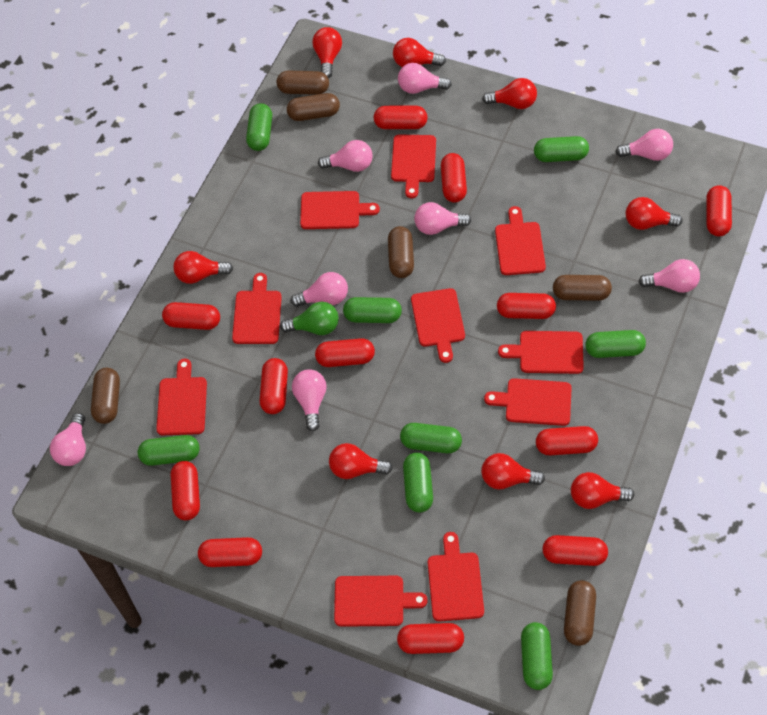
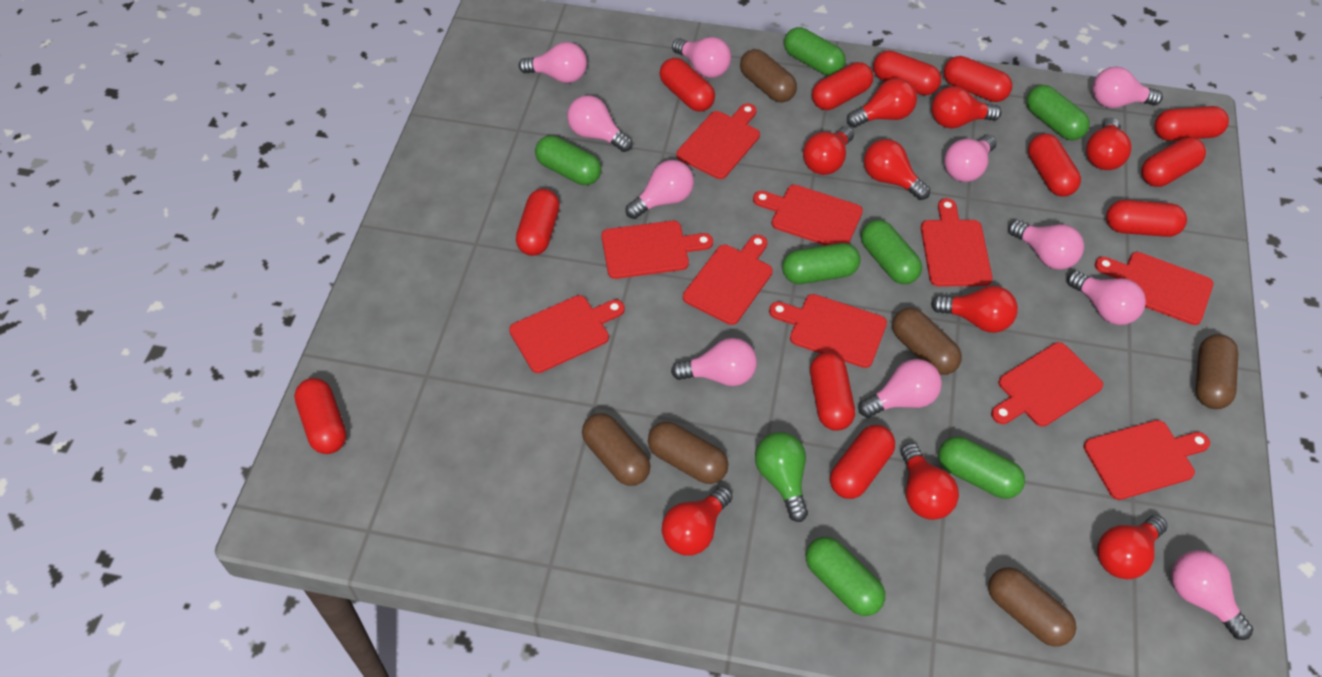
green capsule: 8 -> 7
pink light bulb: 8 -> 11
red light bulb: 8 -> 9

